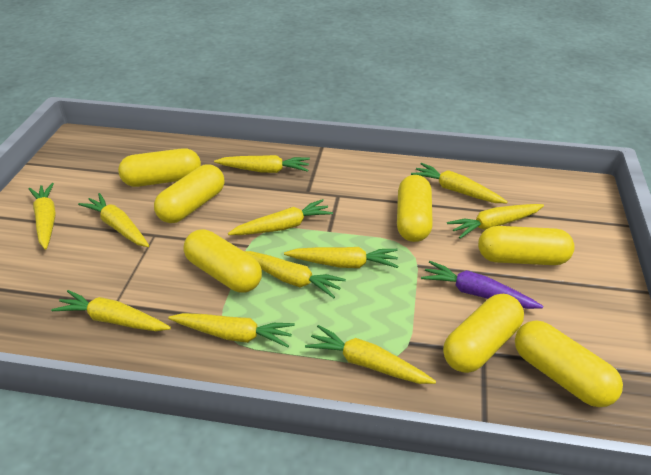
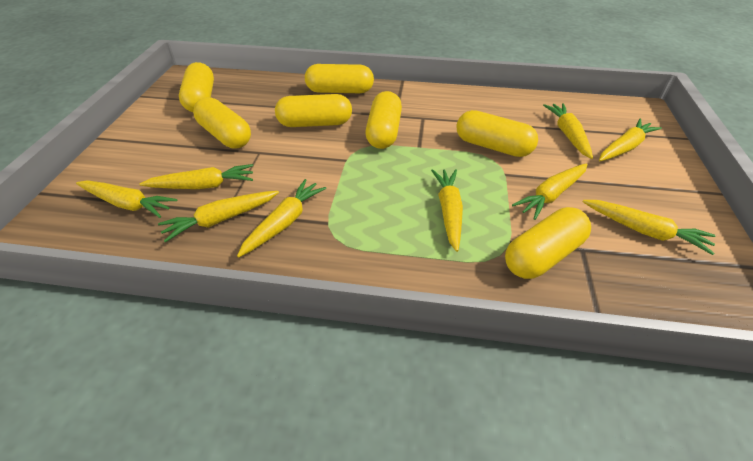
purple carrot: 1 -> 0
yellow carrot: 11 -> 9

